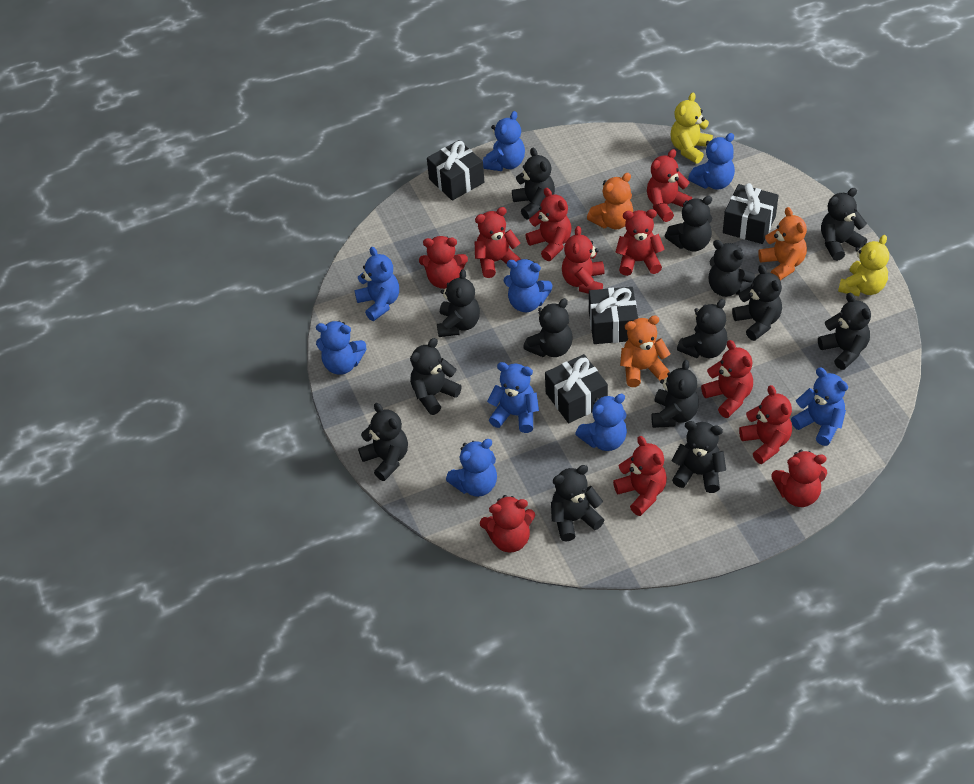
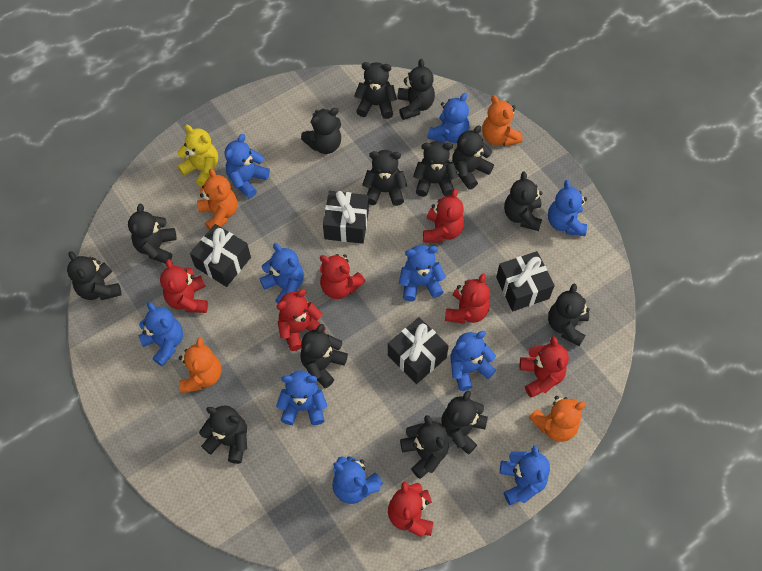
blue teddy bear: 9 -> 10
orange teddy bear: 3 -> 4
red teddy bear: 11 -> 7
yellow teddy bear: 2 -> 1

